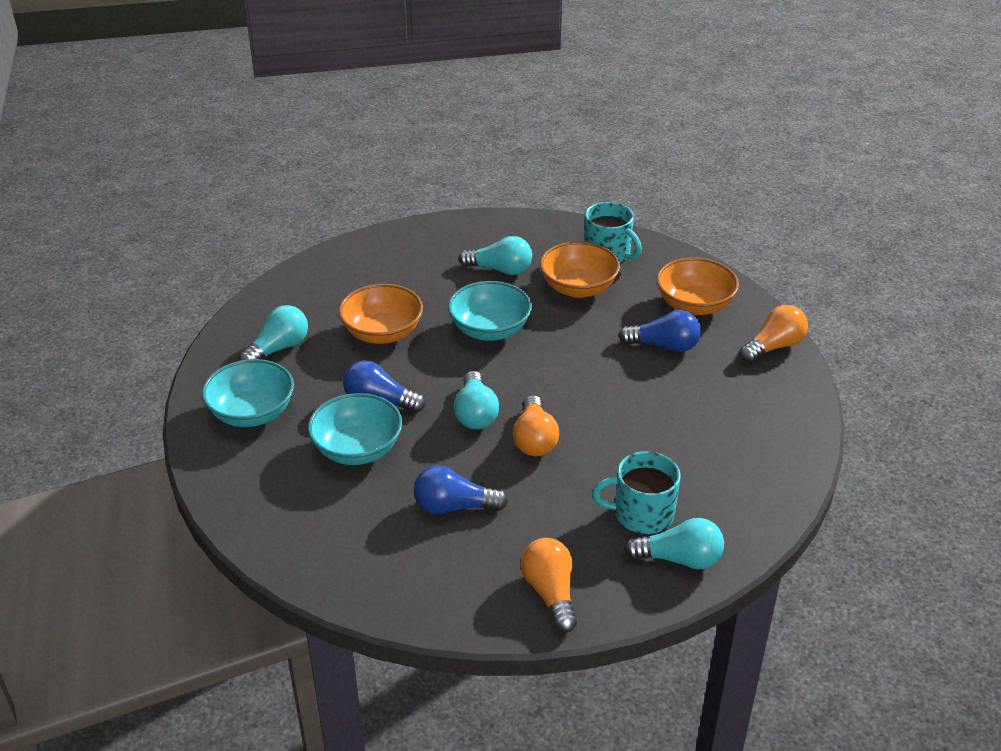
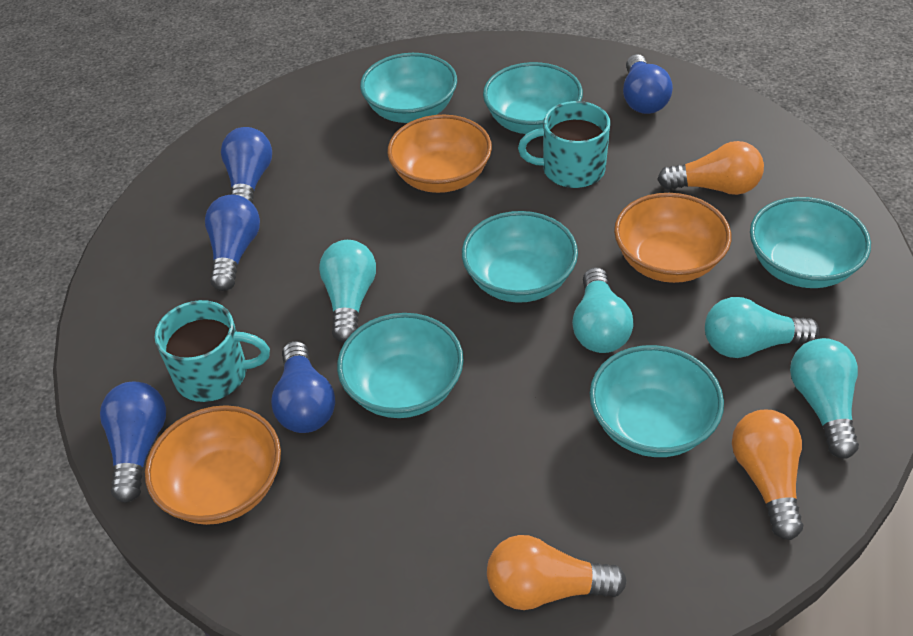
blue light bulb: 3 -> 5
turquoise bowl: 3 -> 6

